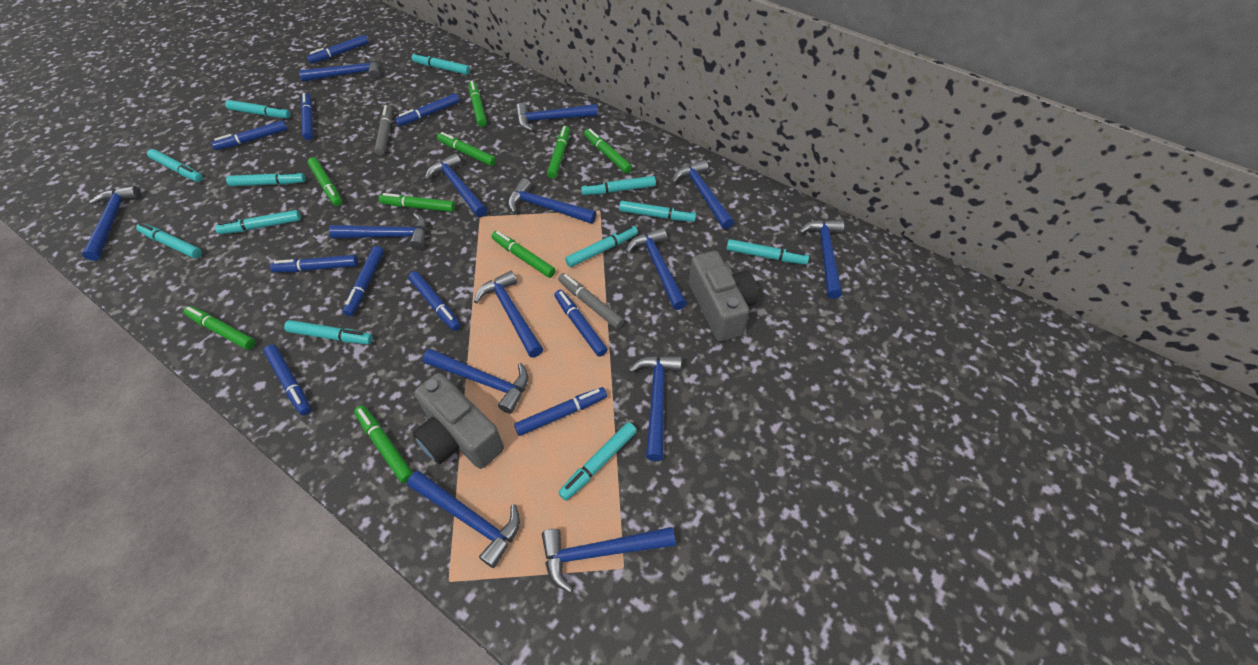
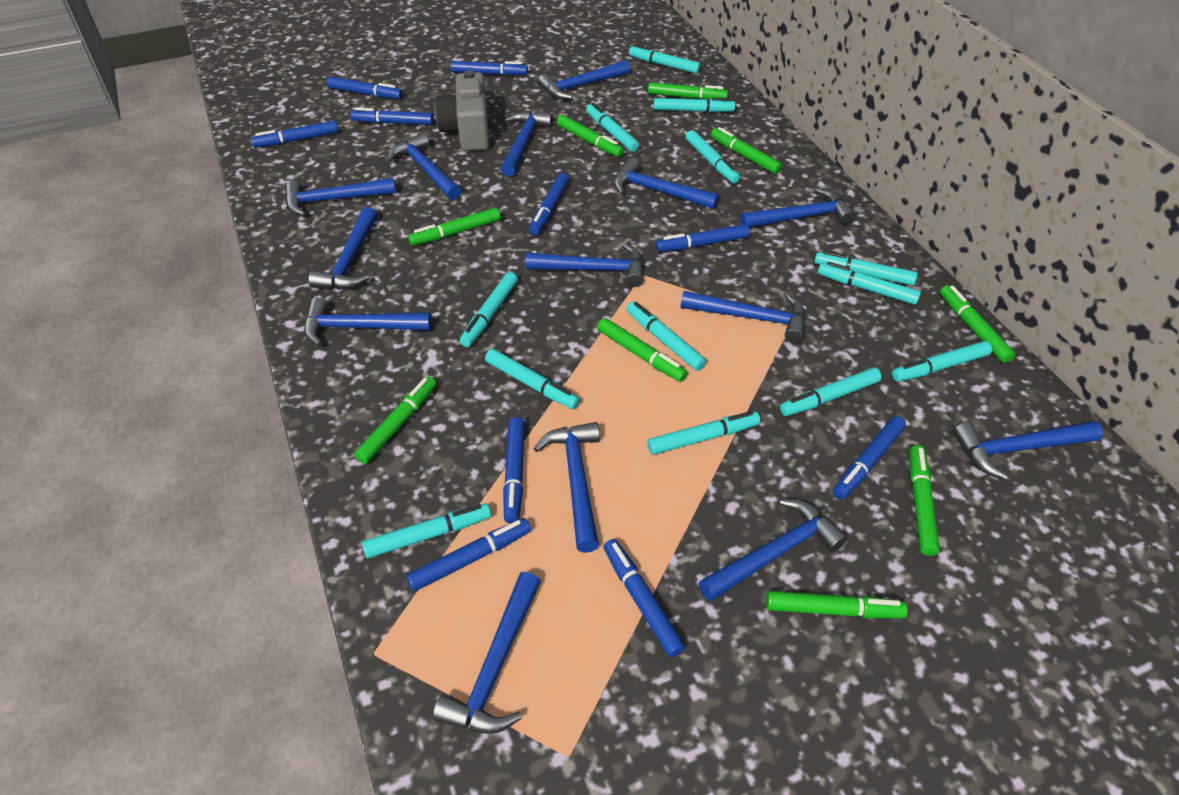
grey camera: 2 -> 1
grey marker: 2 -> 0
turquoise marker: 12 -> 13

